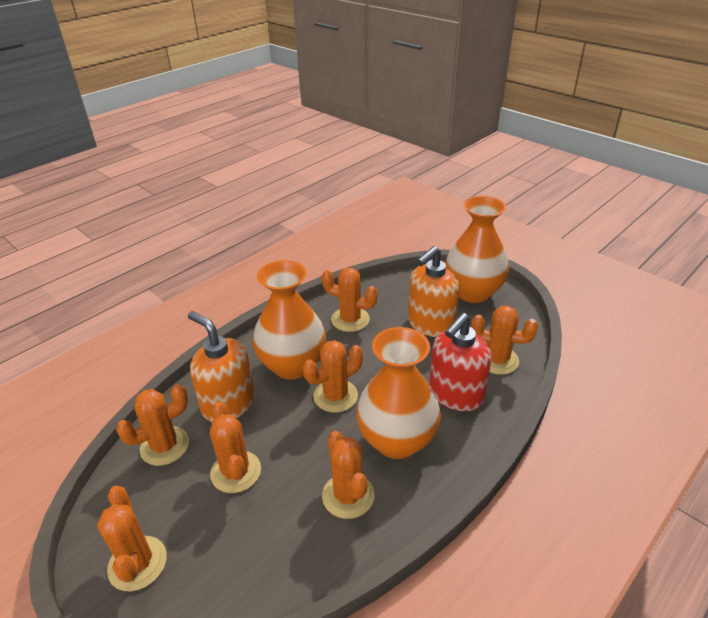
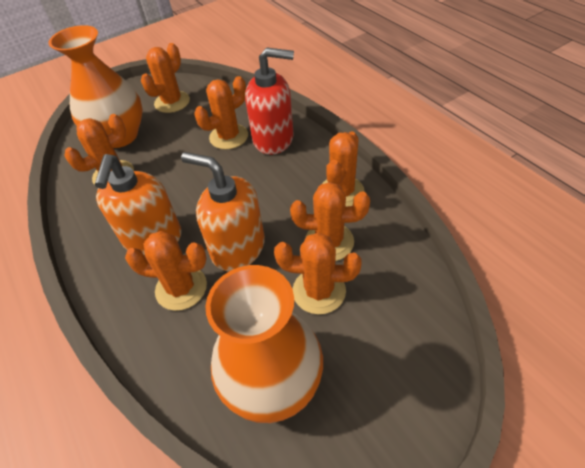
orange vase: 3 -> 2

